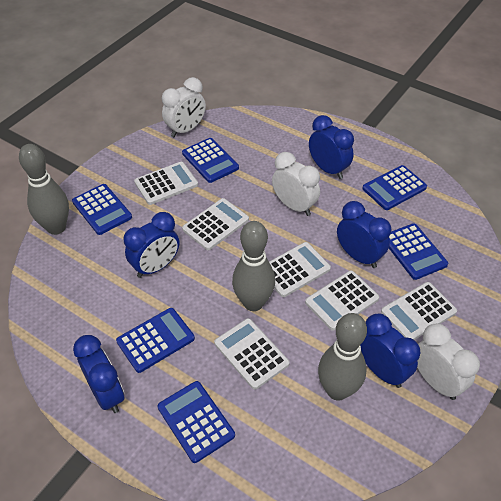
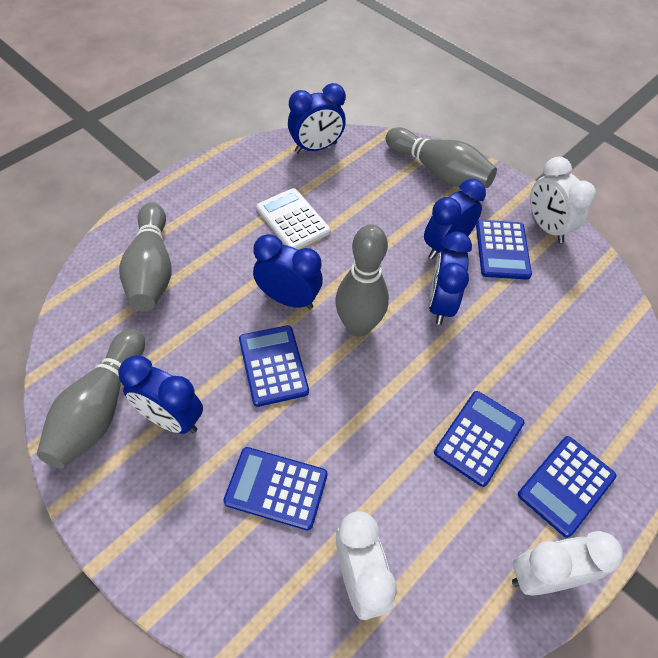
blue calculator: 6 -> 5
grey bowling pin: 3 -> 4
white calculator: 6 -> 1

